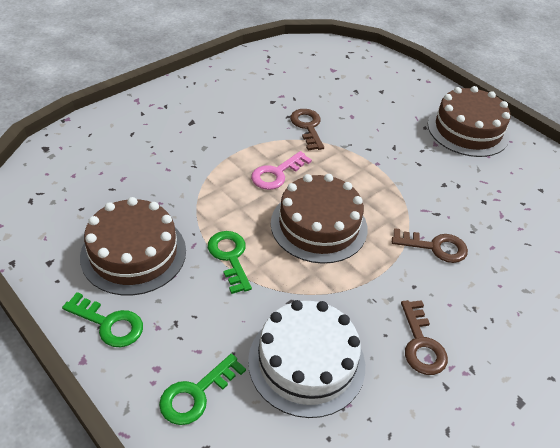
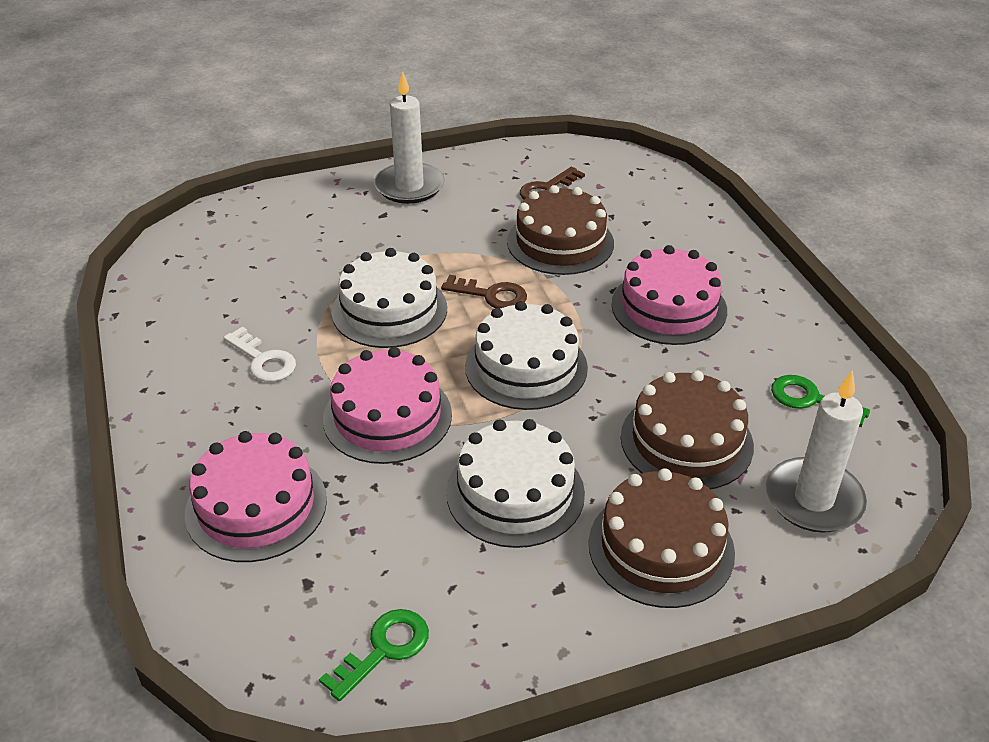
brown key: 3 -> 2
green key: 3 -> 2
pink cake: 0 -> 3
pink key: 1 -> 0
white cake: 1 -> 3
white candle: 0 -> 2
white key: 0 -> 1

